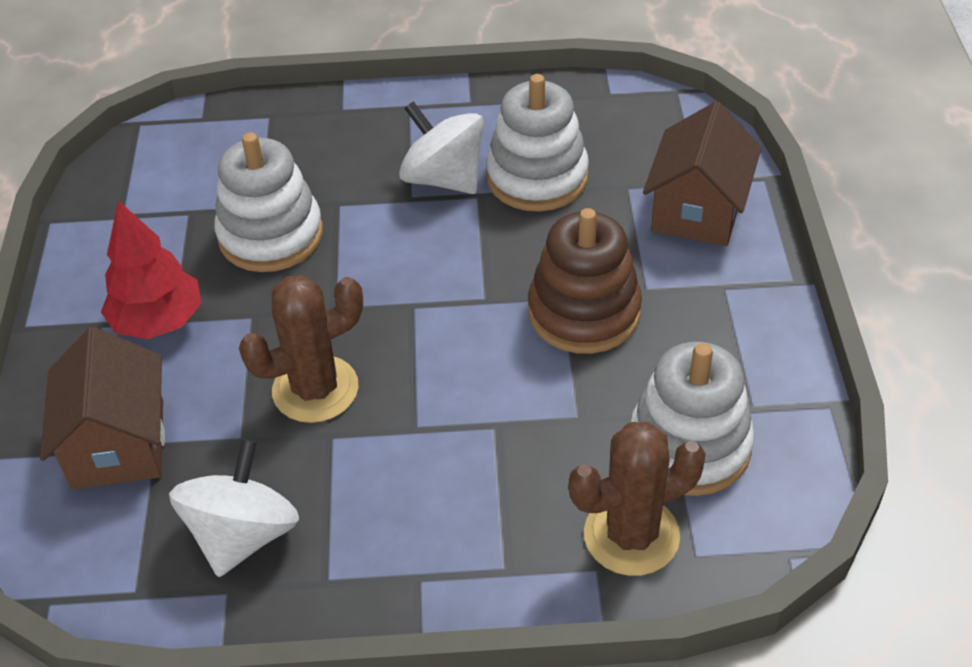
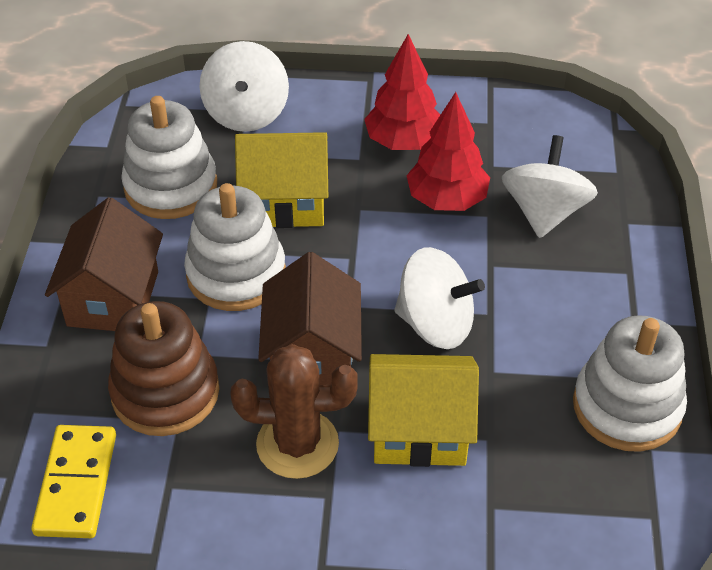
brown cactus: 2 -> 1
red tree: 1 -> 2
white spinning top: 2 -> 3
yellow domino: 0 -> 1
yellow house: 0 -> 2

